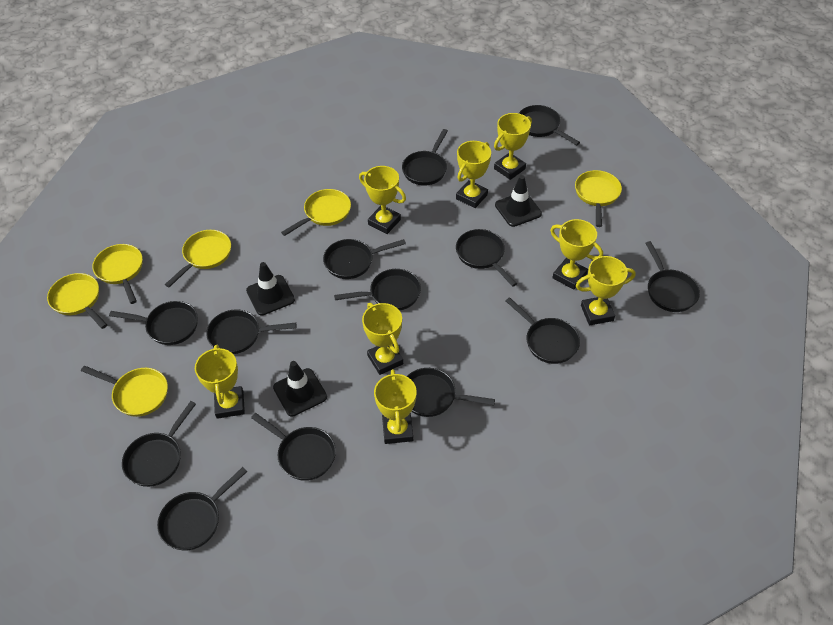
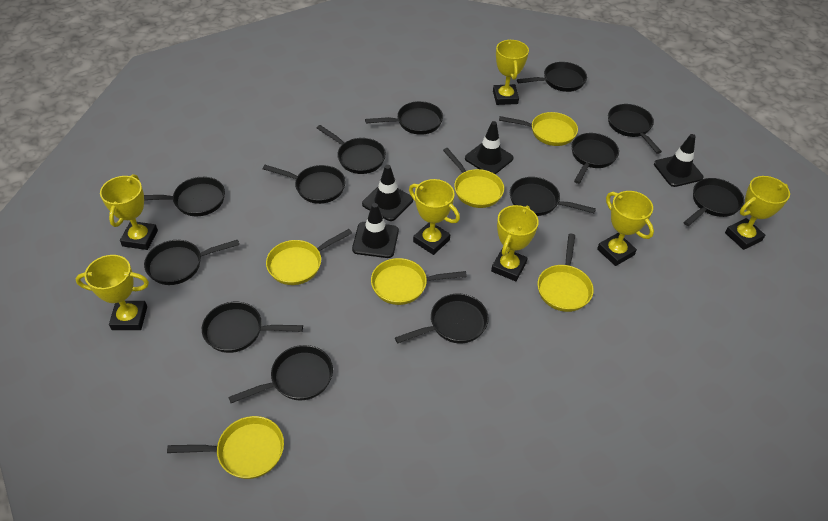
black traffic cone: 3 -> 4
yellow trophy: 8 -> 7

